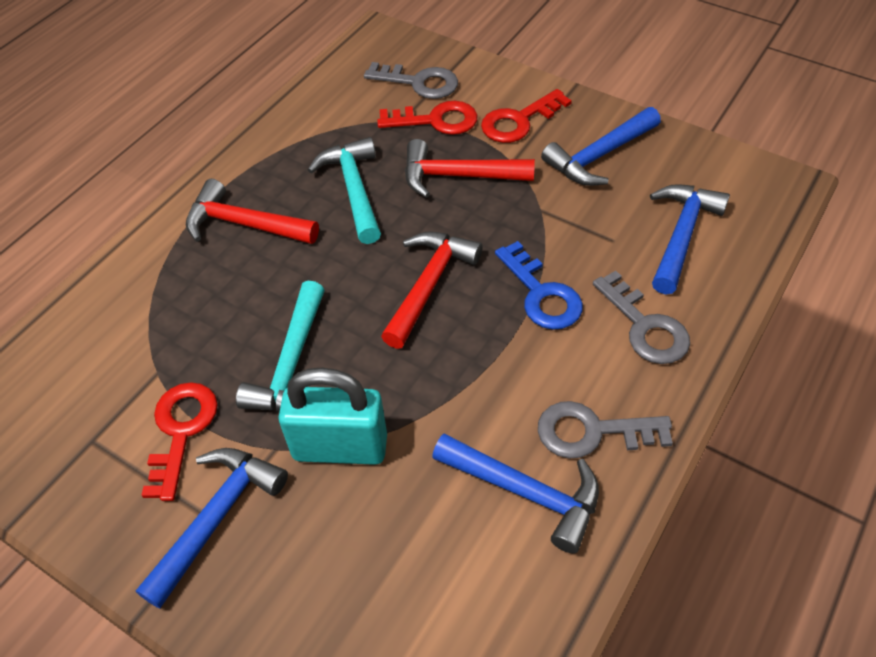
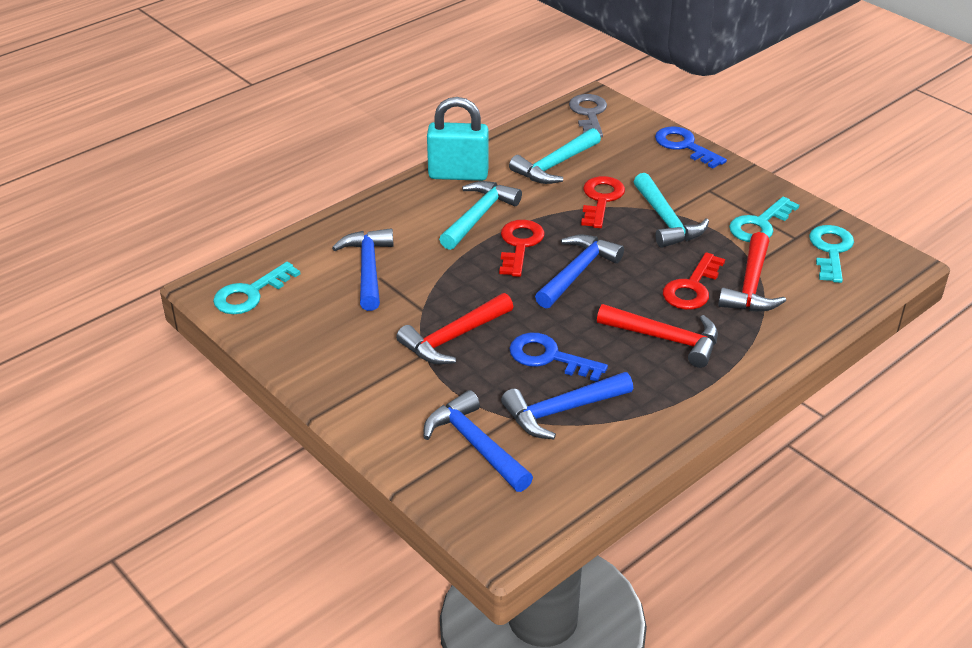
blue key: 1 -> 2
grey key: 3 -> 1
turquoise hammer: 2 -> 3
turquoise key: 0 -> 3

